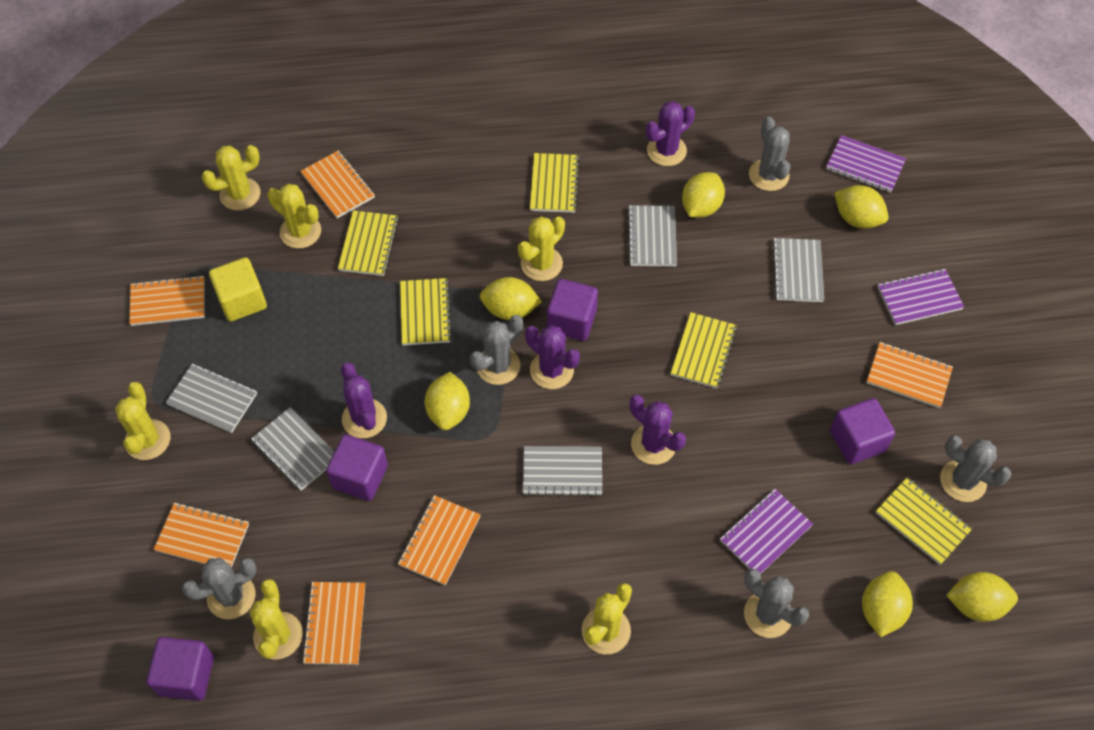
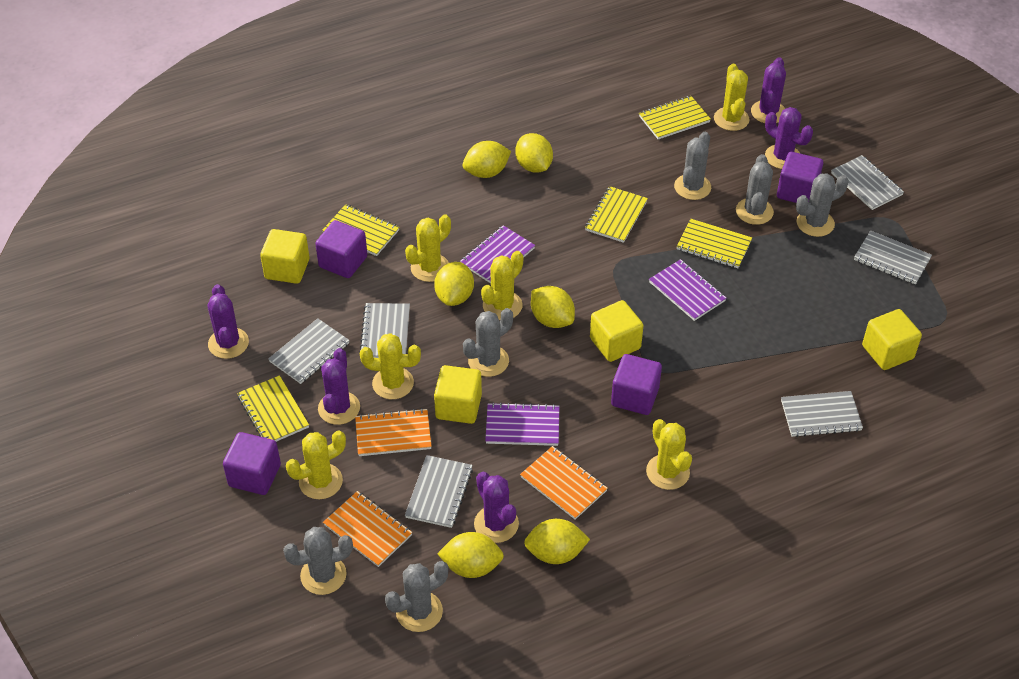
grey cactus: 5 -> 6
grey notebook: 5 -> 6
orange notebook: 6 -> 3
purple cactus: 4 -> 5
yellow cube: 1 -> 4

